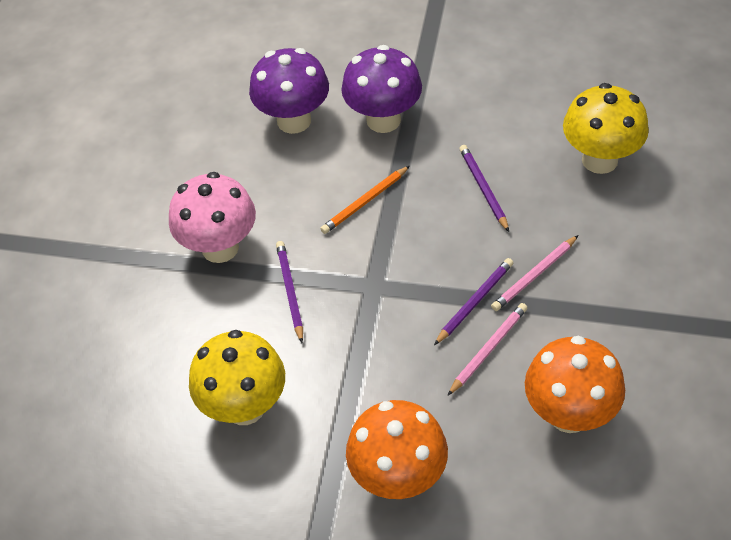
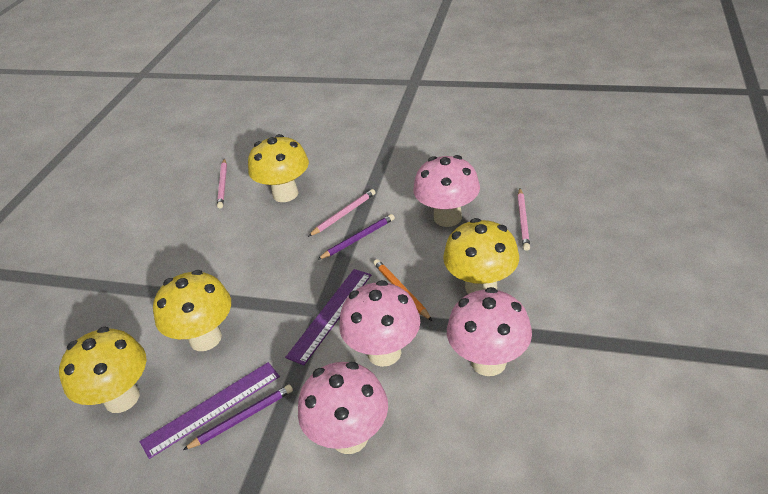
orange mushroom: 2 -> 0
pink mushroom: 1 -> 4
pink pencil: 2 -> 3
purple mushroom: 2 -> 0
purple pencil: 3 -> 2
purple ruler: 0 -> 2
yellow mushroom: 2 -> 4

